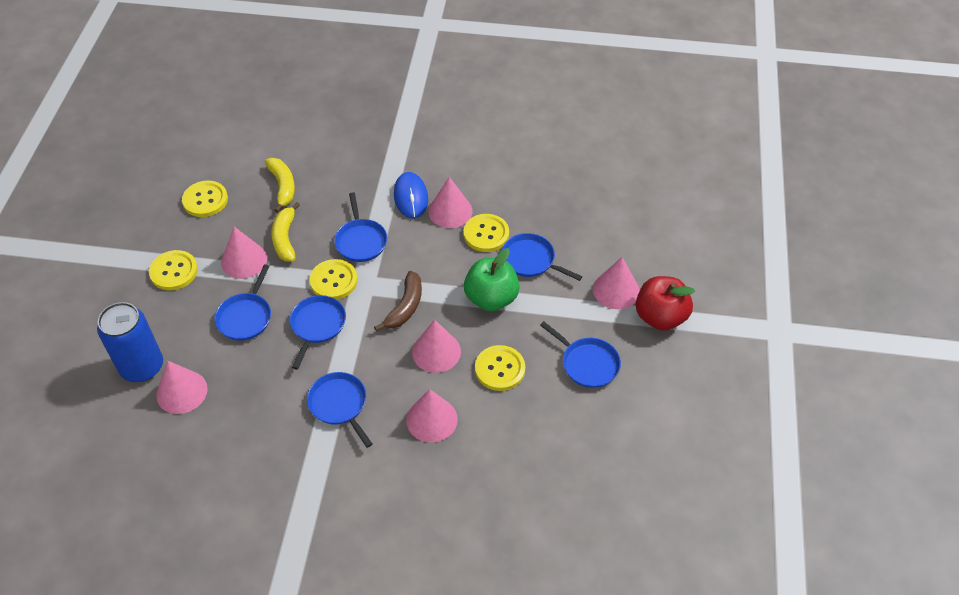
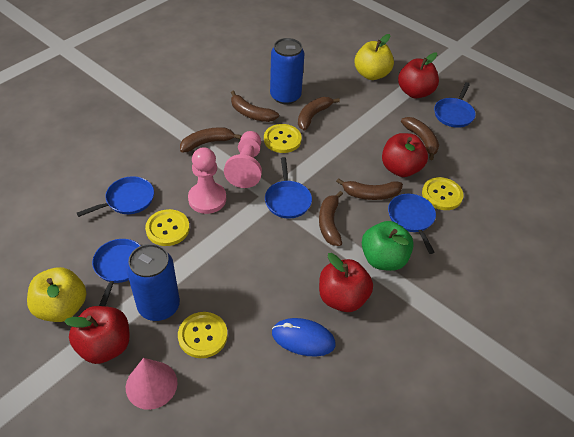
blue can: 1 -> 2
blue pan: 6 -> 5
brown banana: 1 -> 6
pink cone: 6 -> 1
pink pawn: 0 -> 2
red apple: 1 -> 4
yellow apple: 0 -> 2
yellow banana: 2 -> 0
yellow button: 5 -> 4

